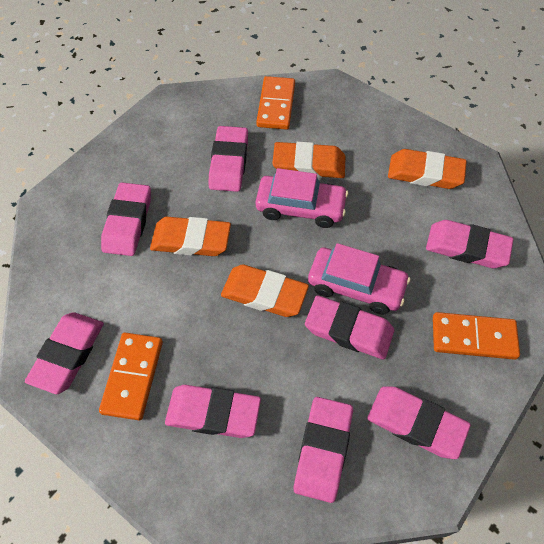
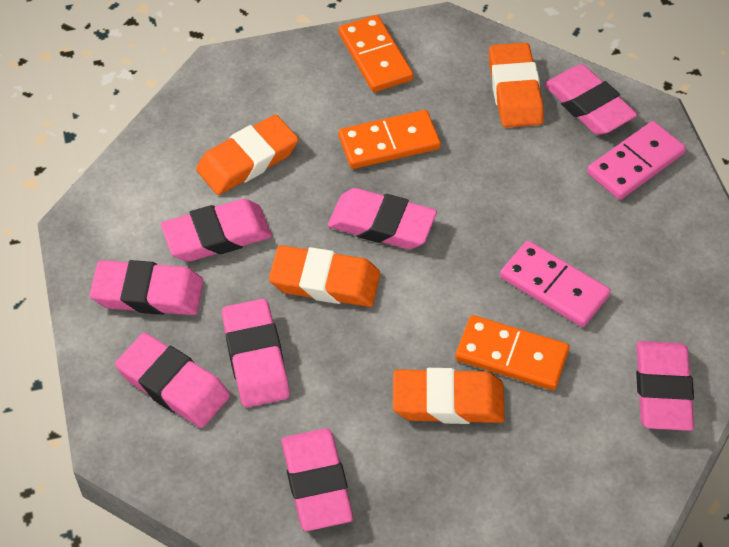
pink car: 2 -> 0
pink domino: 0 -> 2

